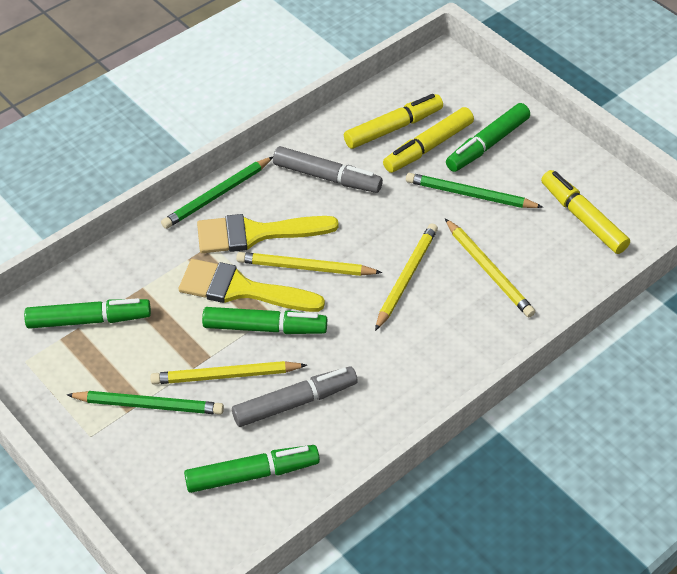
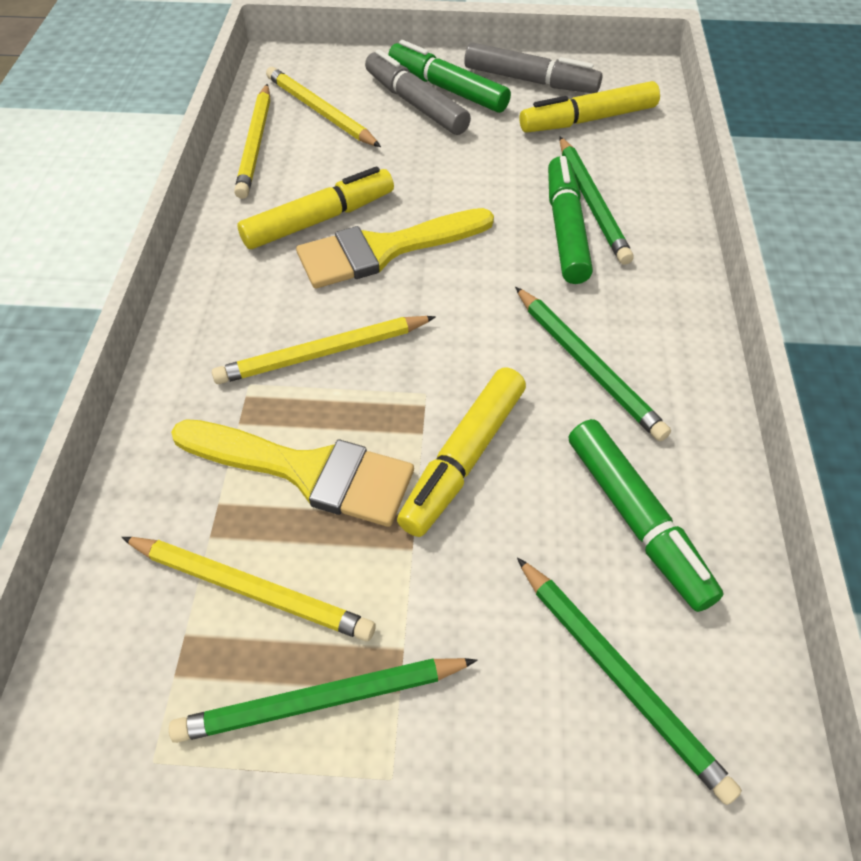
green marker: 4 -> 3
green pencil: 3 -> 4

